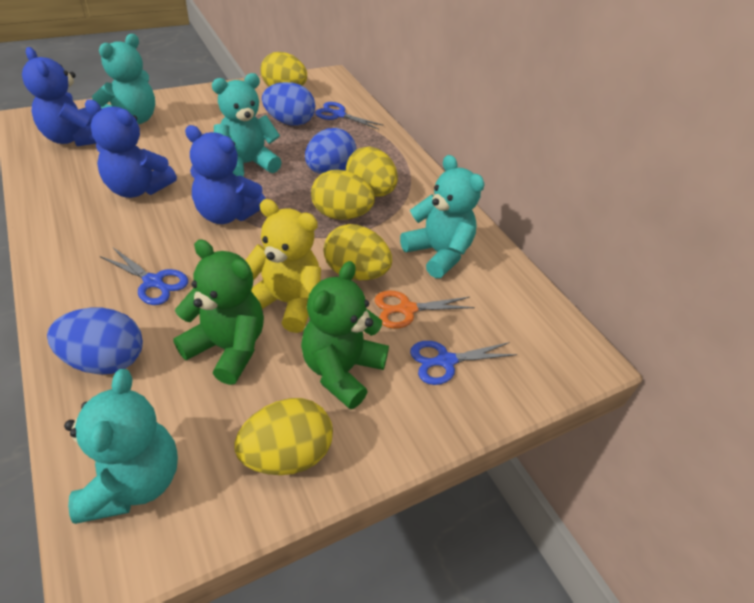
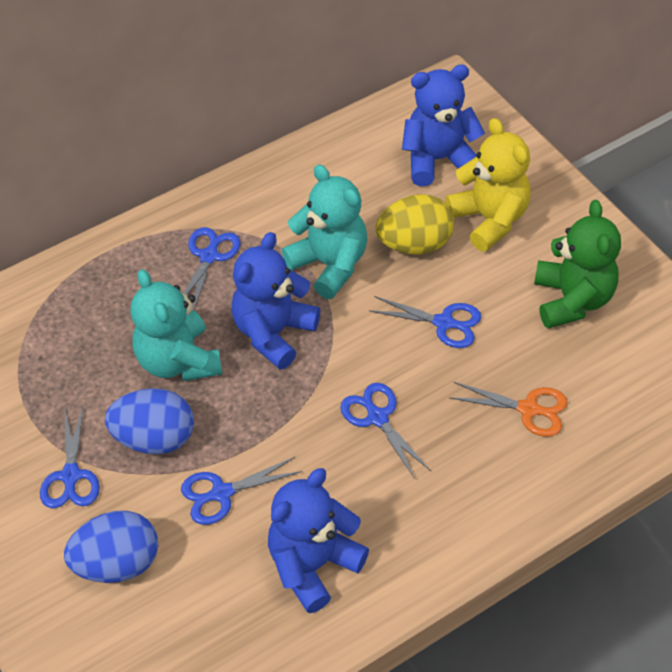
blue egg: 3 -> 2
blue scissors: 3 -> 5
green teddy bear: 2 -> 1
turquoise teddy bear: 4 -> 2
yellow egg: 5 -> 1

